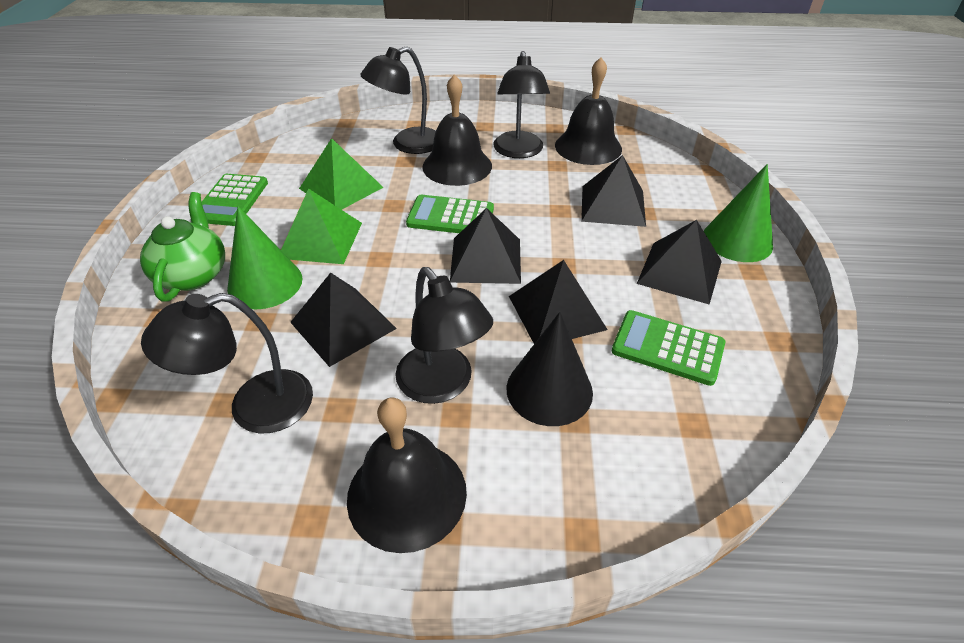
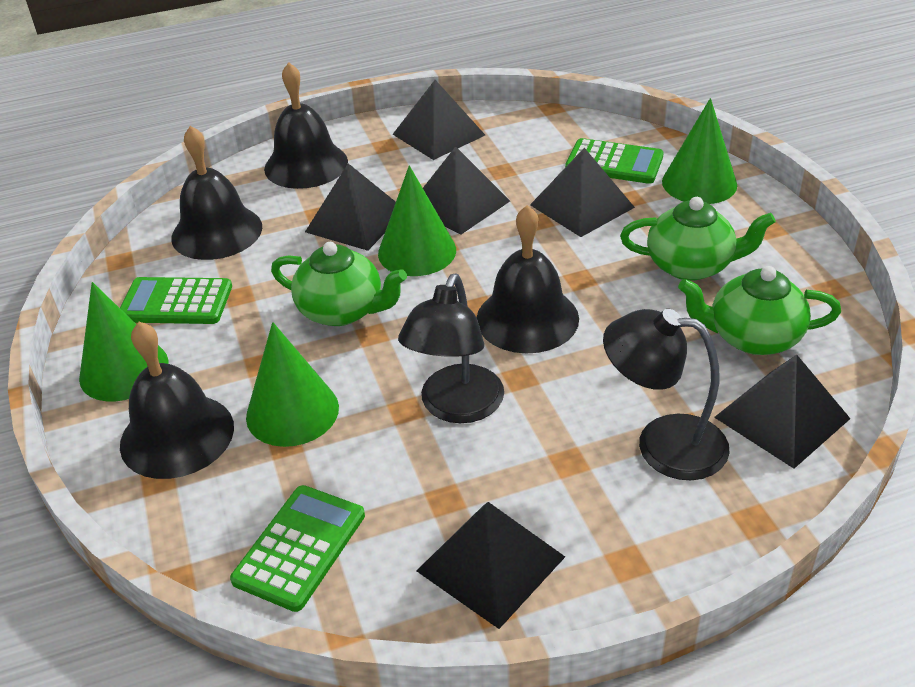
black bell: 3 -> 4
black cone: 1 -> 0
black lamp: 4 -> 2
black pyramid: 5 -> 6
green cone: 2 -> 4
green pyramid: 2 -> 0
green teapot: 1 -> 3

